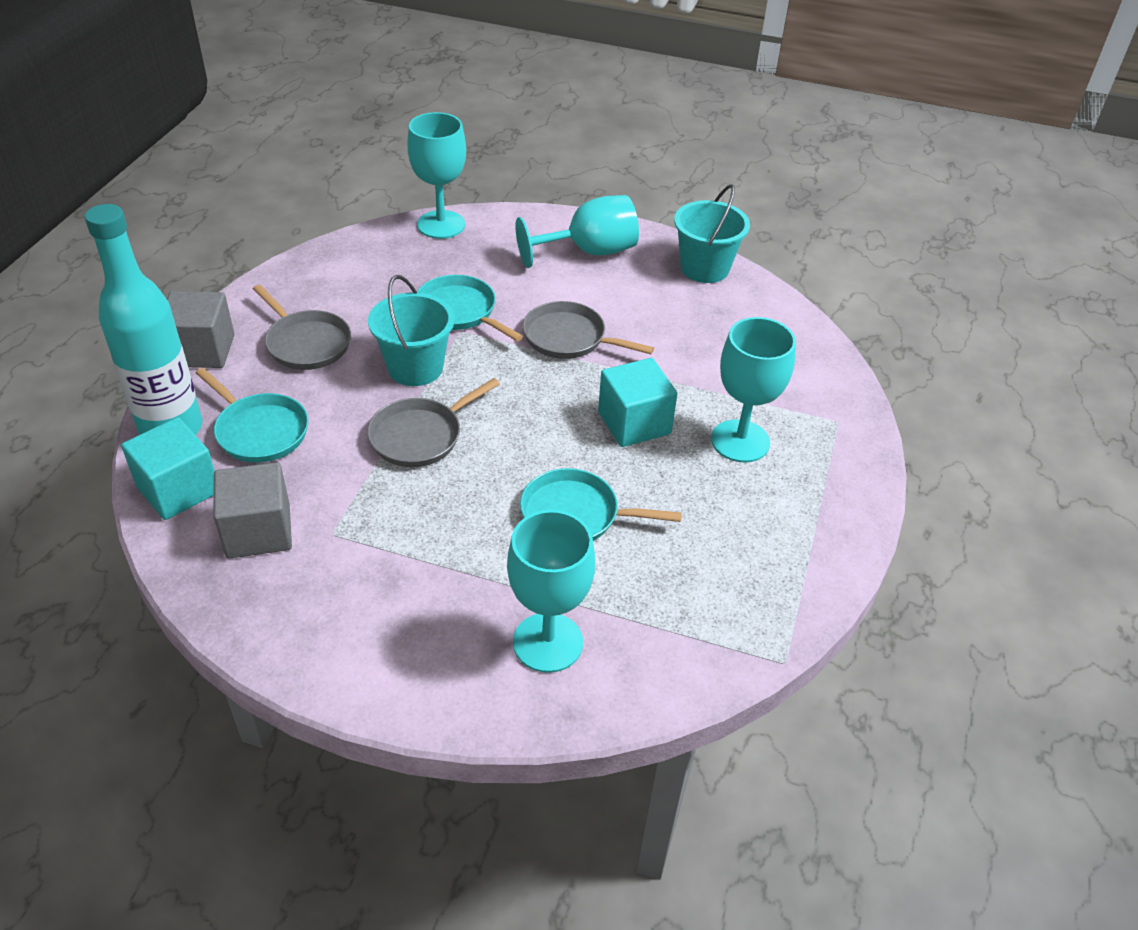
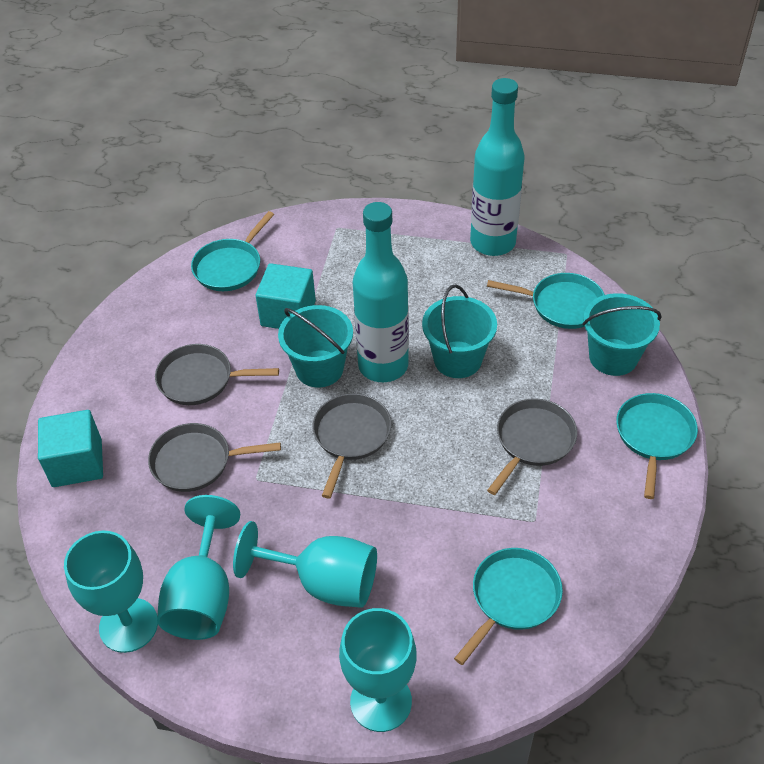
grey cube: 2 -> 0
grey pan: 3 -> 4
turquoise bottle: 1 -> 2
turquoise bucket: 2 -> 3
turquoise pan: 3 -> 4

